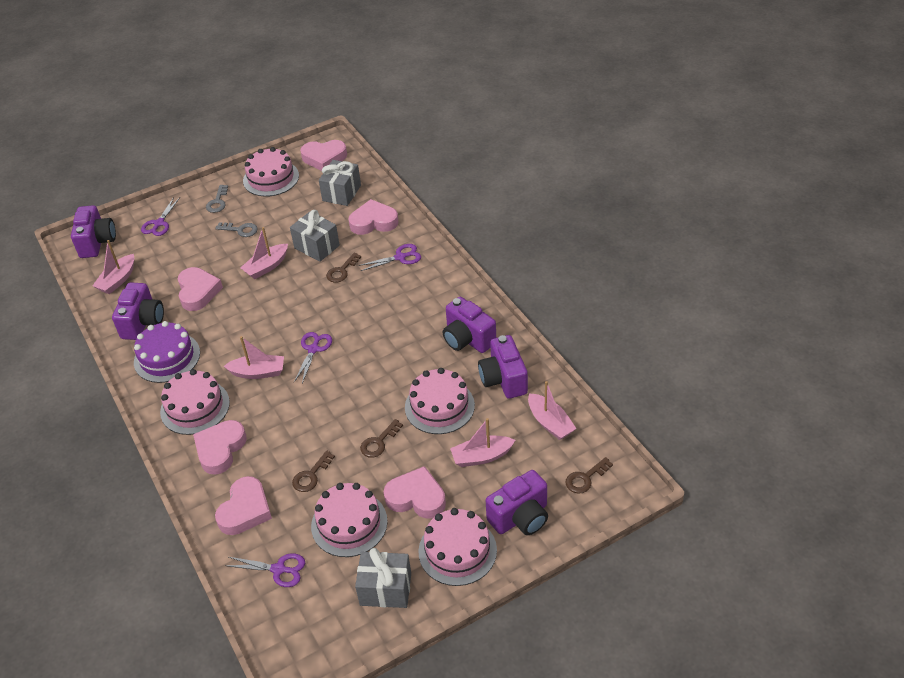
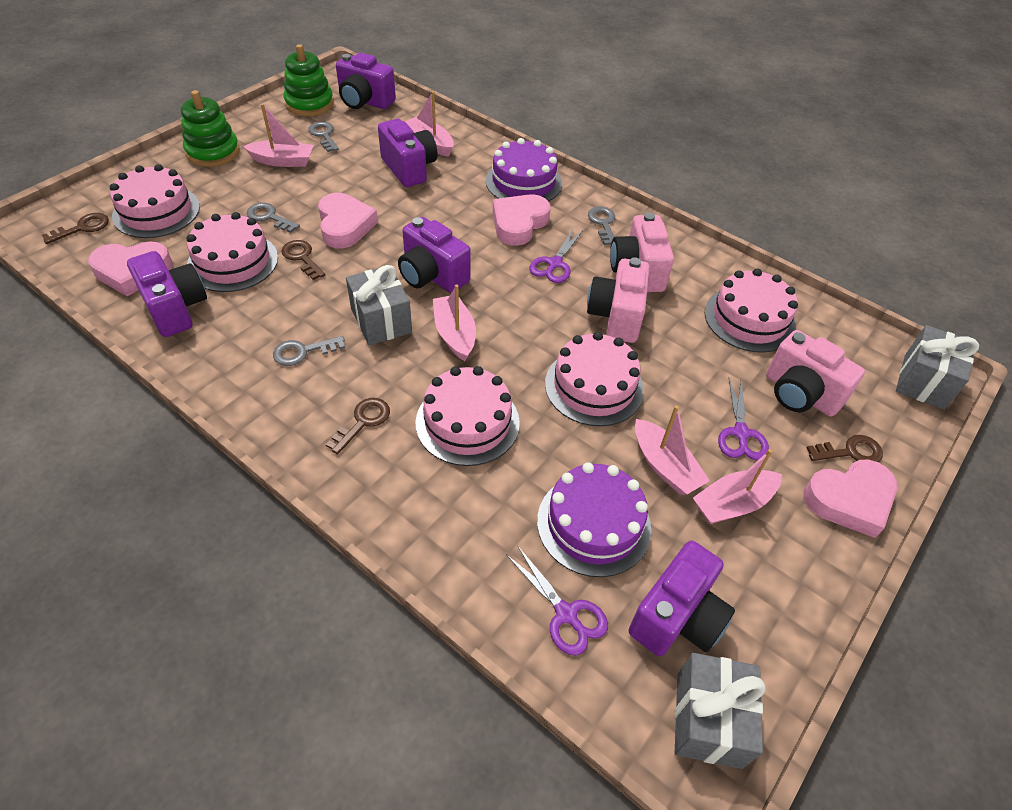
green stacking toy: 0 -> 2
grey key: 2 -> 4
pink camera: 0 -> 3
pink heart: 6 -> 4
purple cake: 1 -> 2
purple scissors: 4 -> 3

